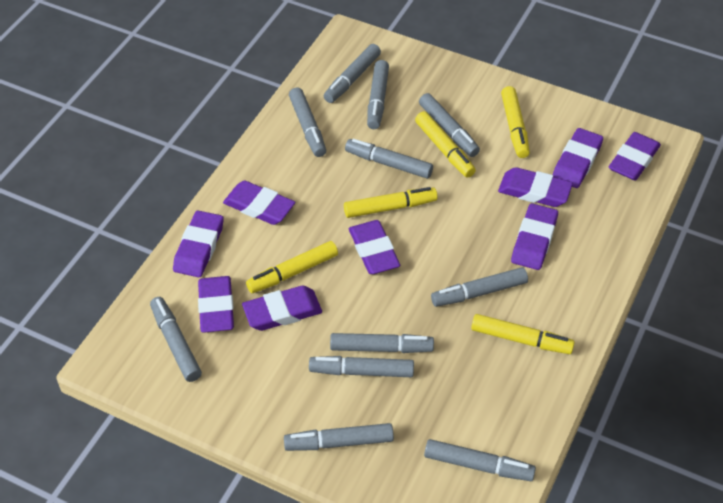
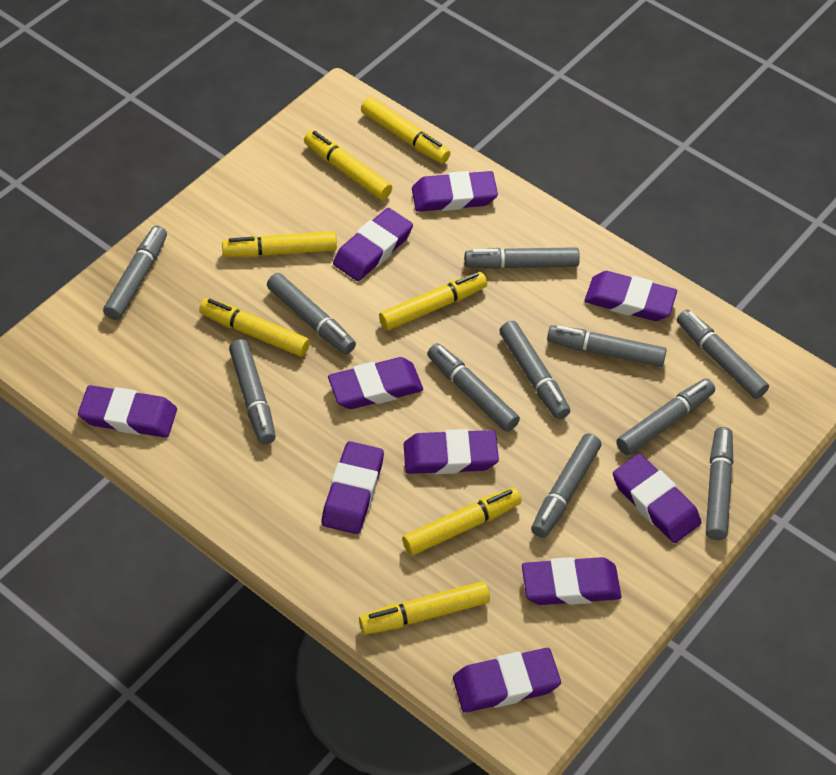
purple eraser: 9 -> 10
yellow marker: 5 -> 7

